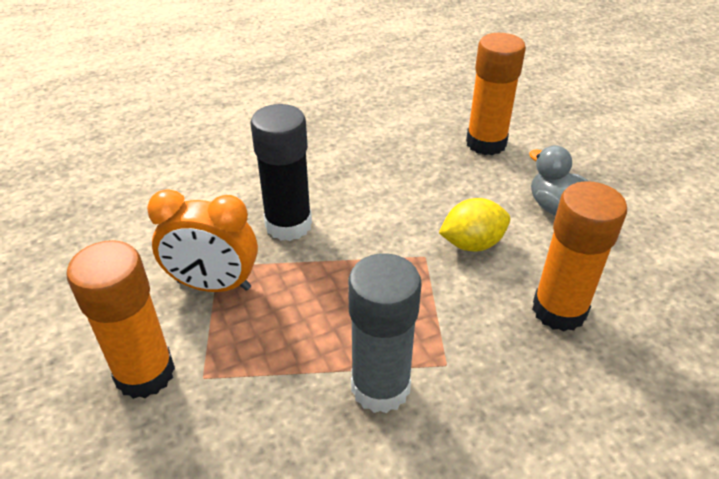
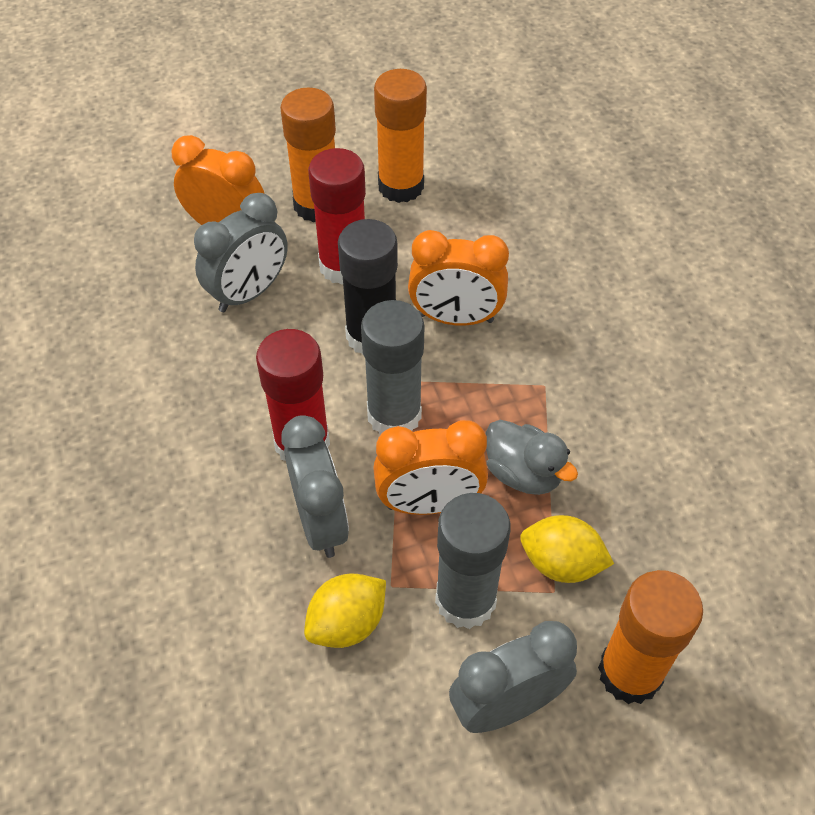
grey clock: 0 -> 3
grey glue stick: 1 -> 2
orange clock: 1 -> 3
red glue stick: 0 -> 2
yellow lemon: 1 -> 2

